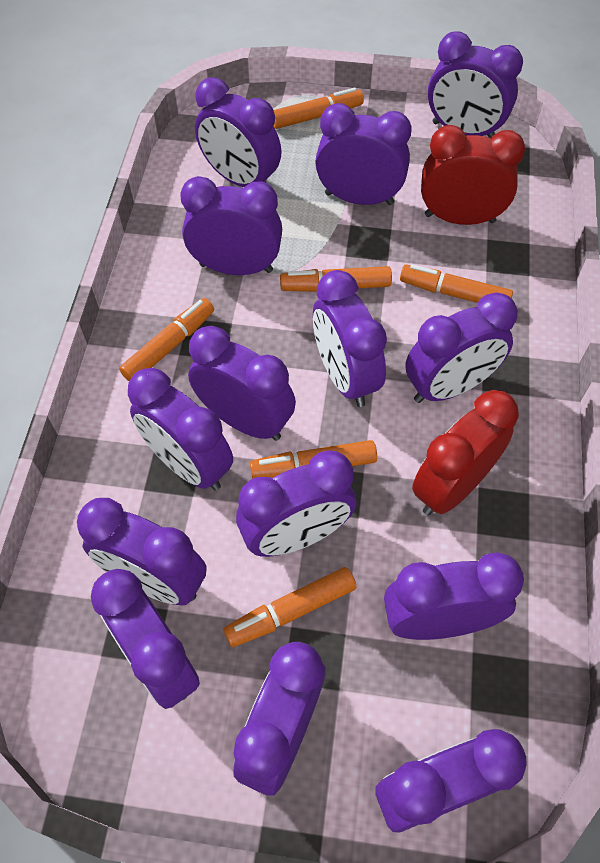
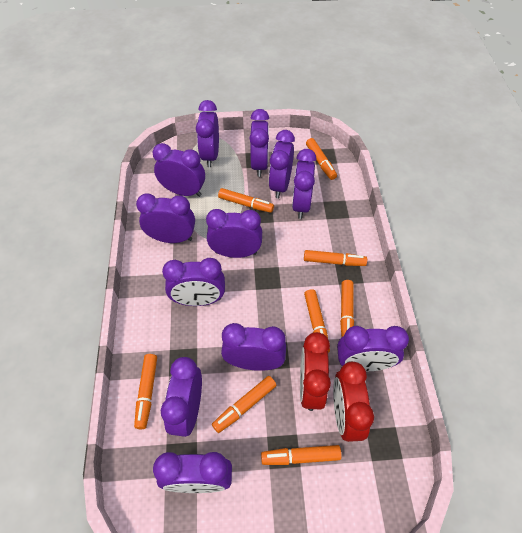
orange marker: 6 -> 8
purple clock: 14 -> 12

